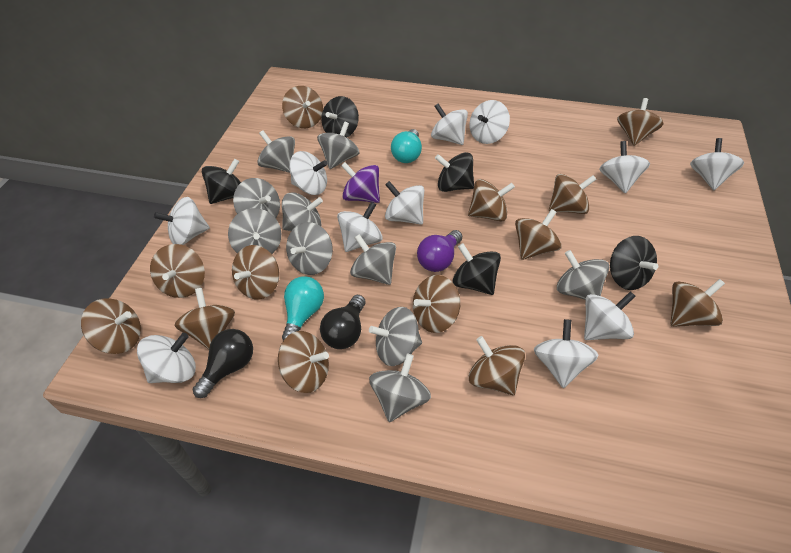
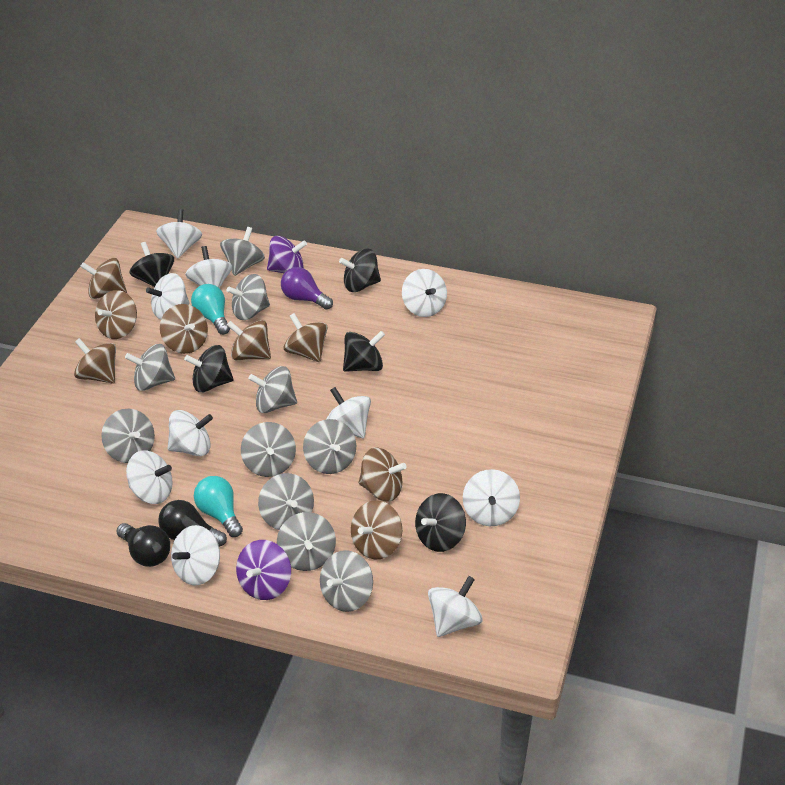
brown spinning top: 13 -> 8
purple spinning top: 1 -> 2
white spinning top: 11 -> 10

